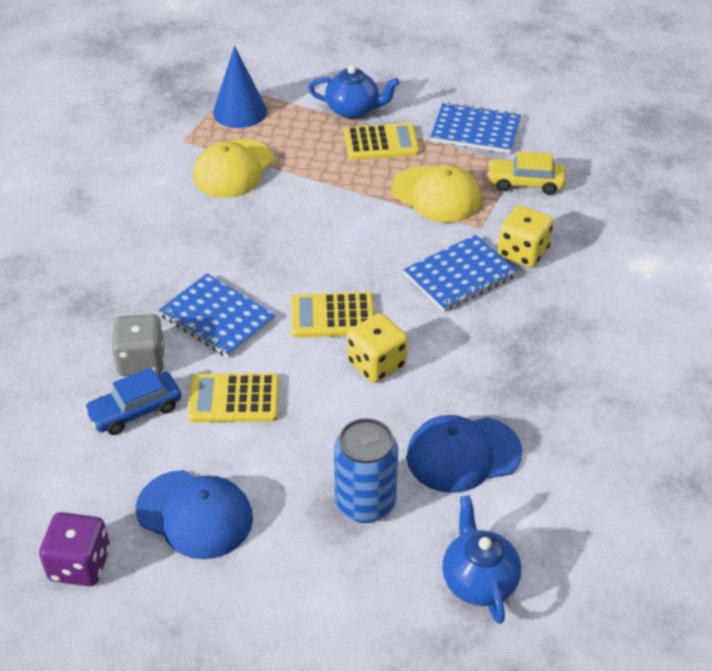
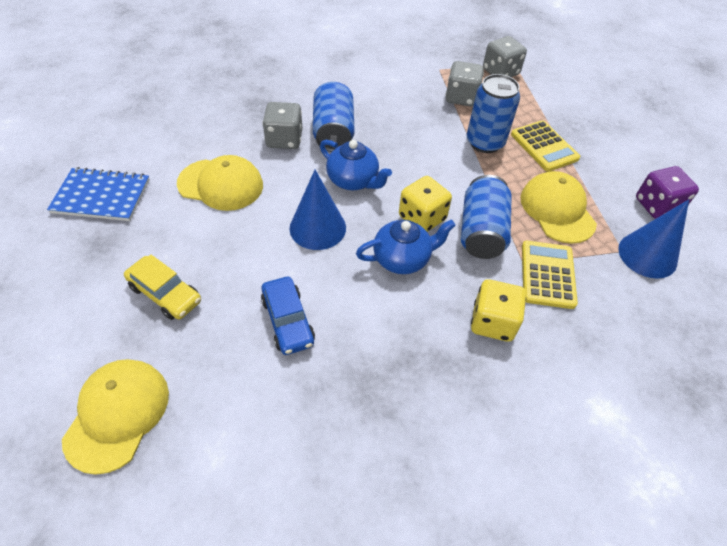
blue can: 1 -> 3
blue cap: 2 -> 0
blue cone: 1 -> 2
blue notebook: 3 -> 1
grey dice: 1 -> 3
yellow calculator: 3 -> 2
yellow cap: 2 -> 3

